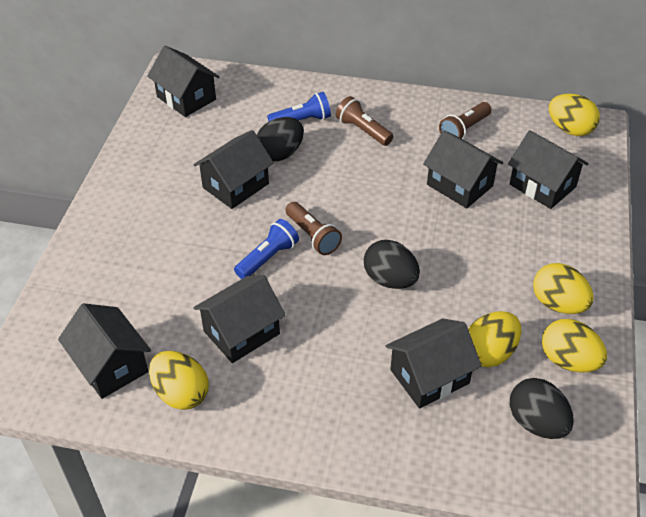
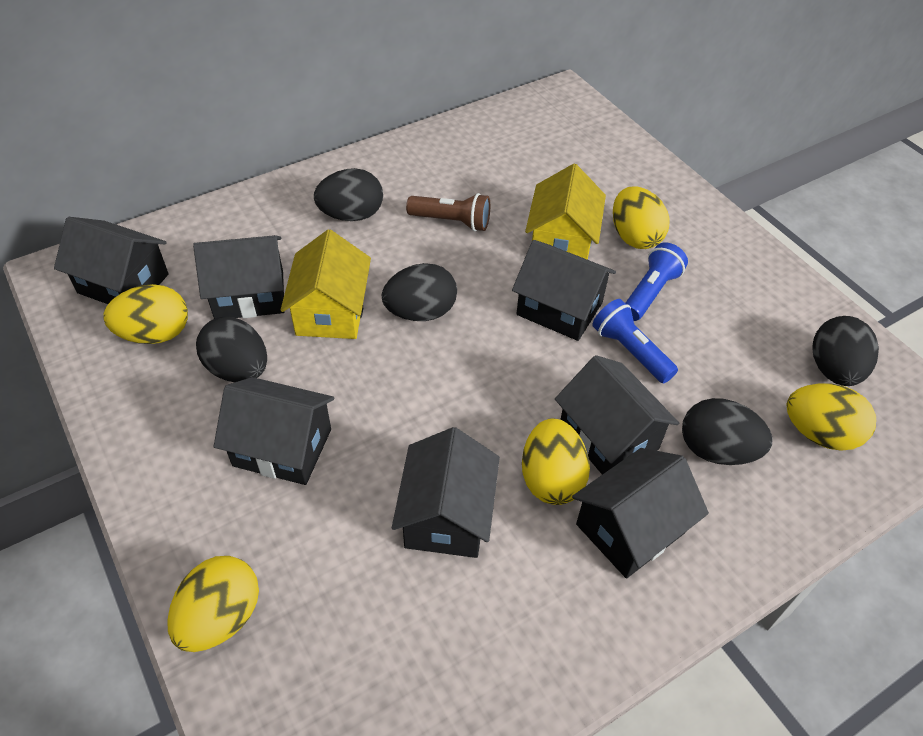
black egg: 3 -> 5
brown flashlight: 3 -> 1
yellow house: 0 -> 2

